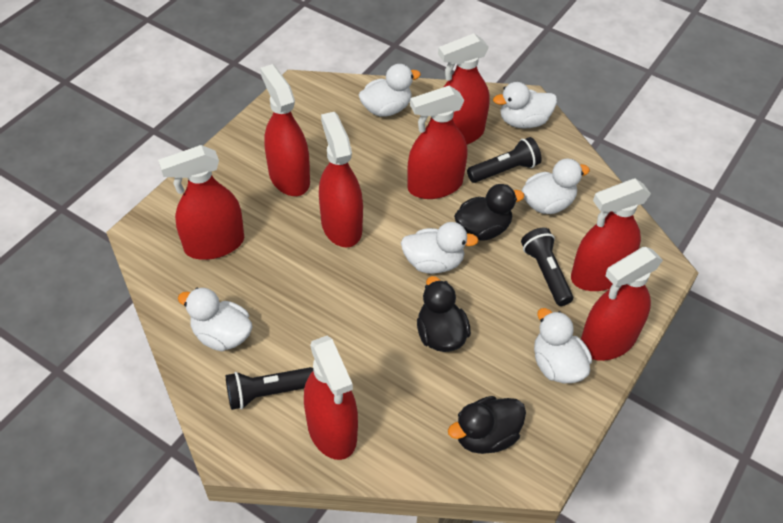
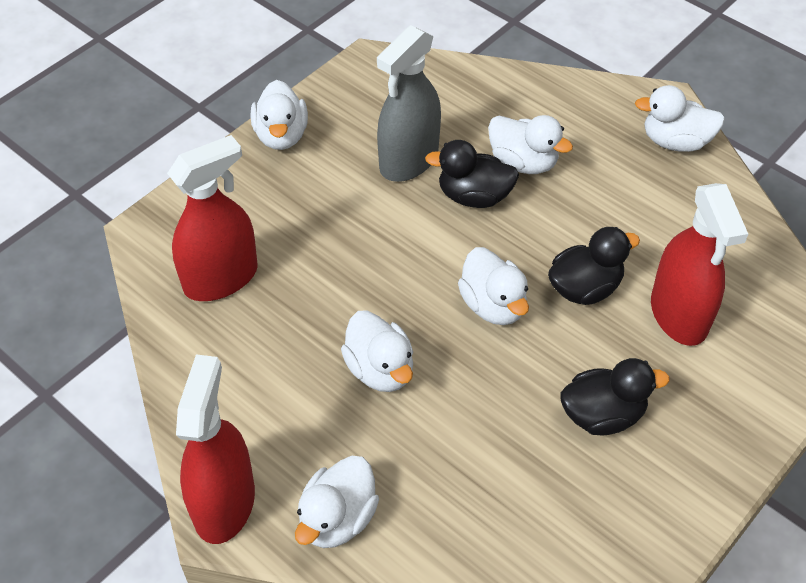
black flashlight: 3 -> 0
grey spray bottle: 0 -> 1
red spray bottle: 8 -> 3

